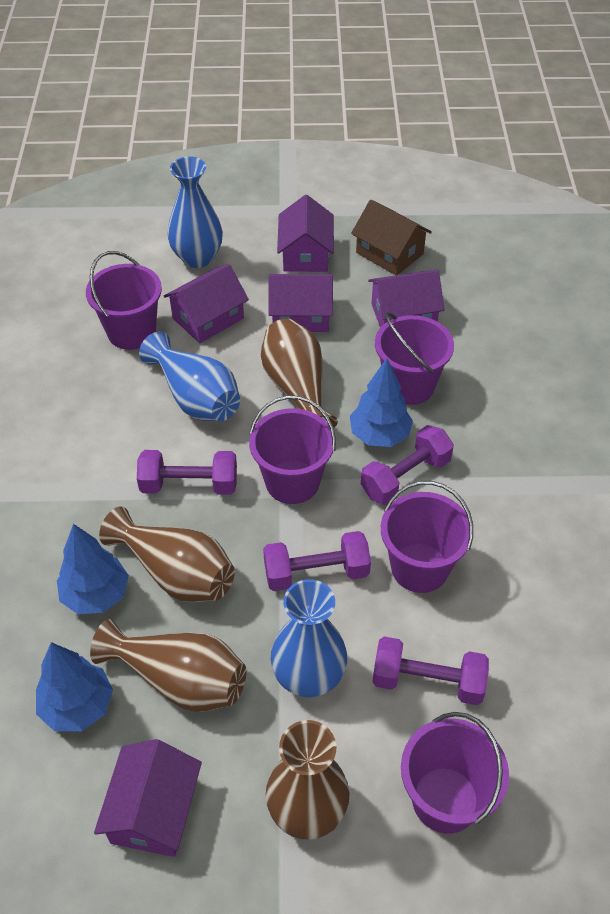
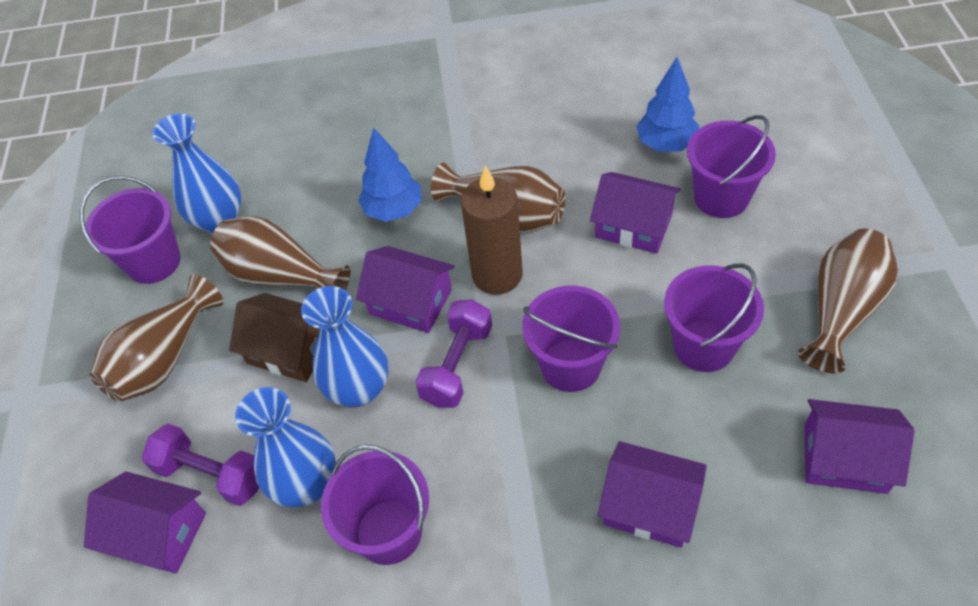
blue tree: 3 -> 2
brown candle: 0 -> 1
purple dumbbell: 4 -> 2

